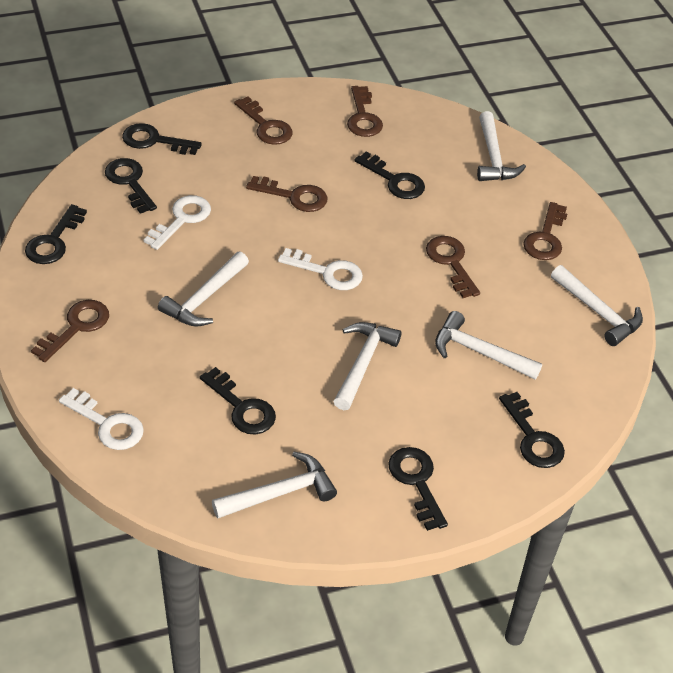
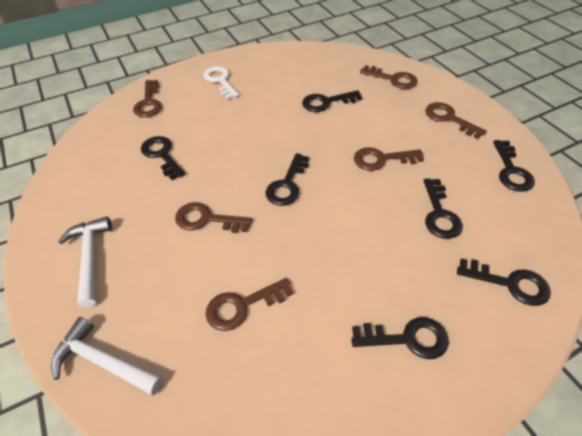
white hammer: 6 -> 2
white key: 3 -> 1

